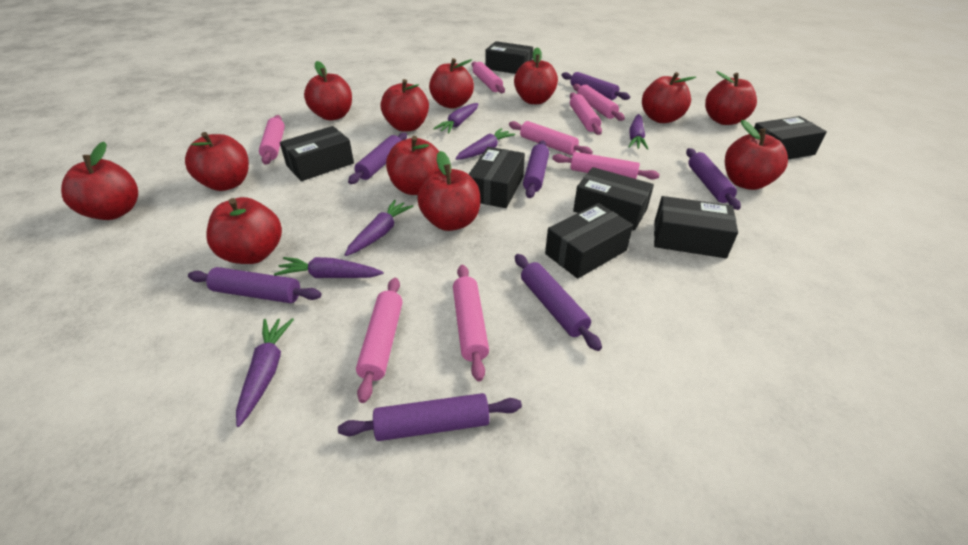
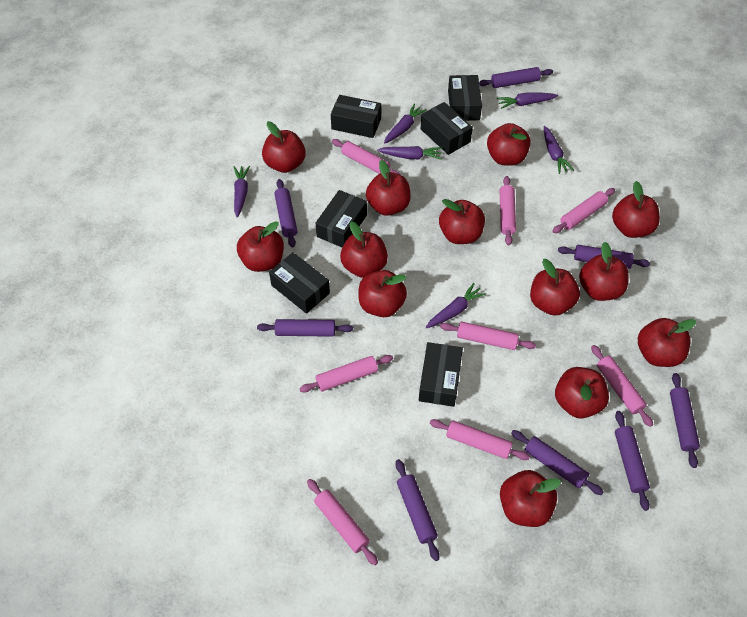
black box: 7 -> 6
purple rolling pin: 7 -> 8
red apple: 12 -> 13

